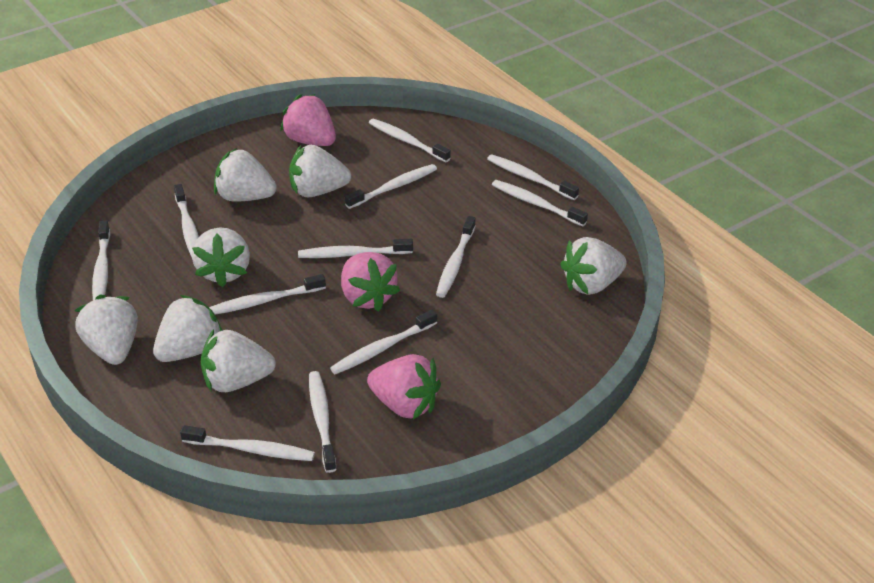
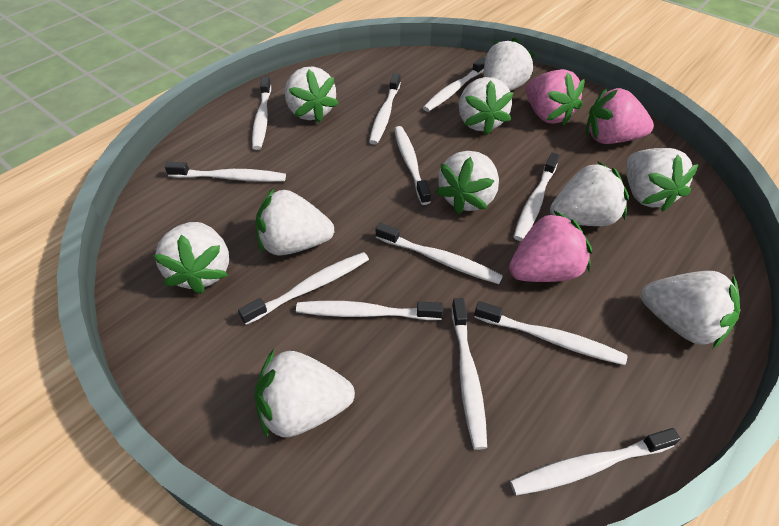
white strawberry: 7 -> 10

